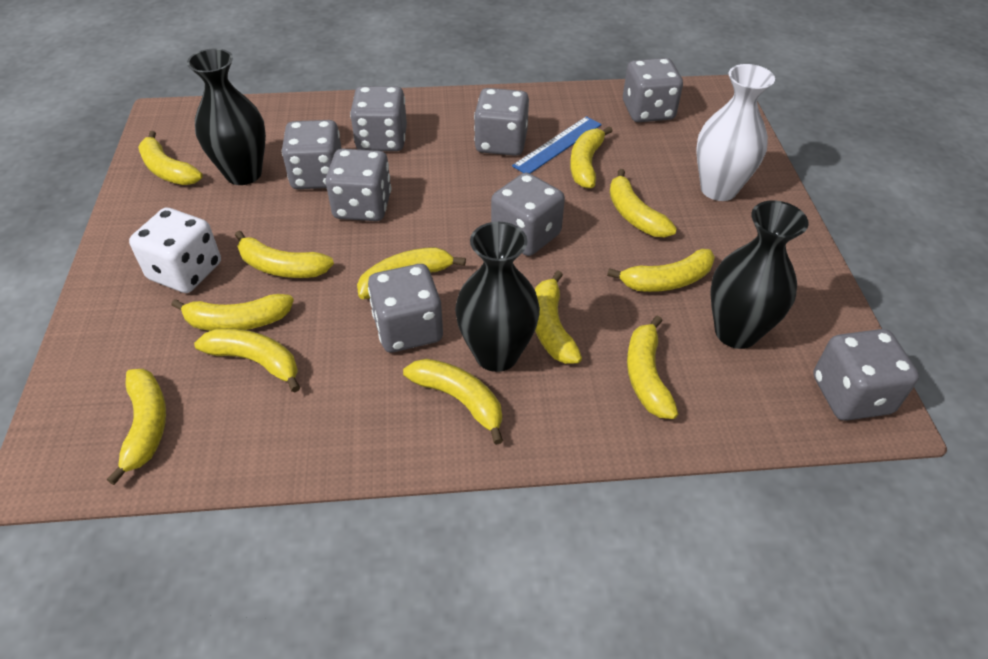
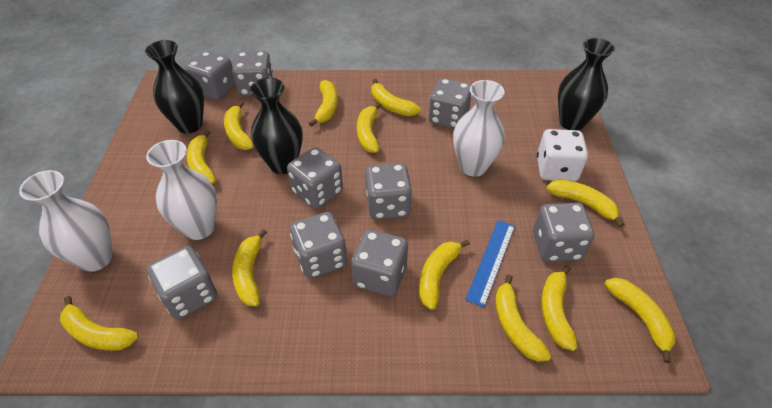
grey dice: 8 -> 9
white vase: 1 -> 3

